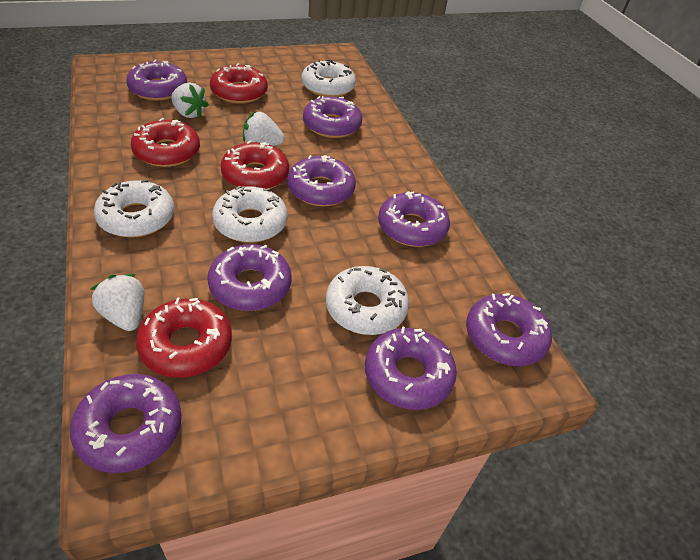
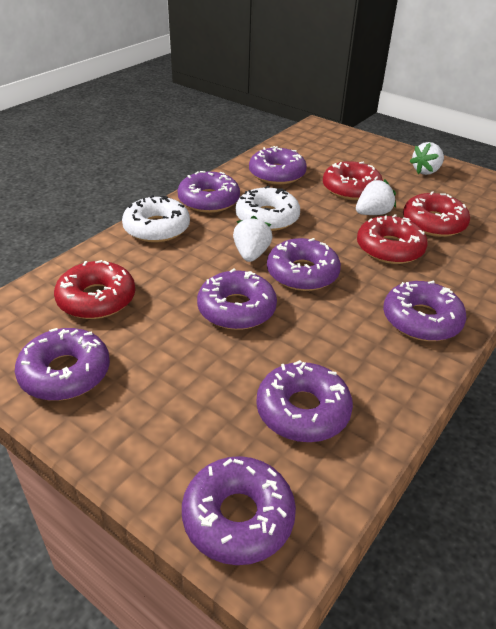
white donut: 4 -> 2

